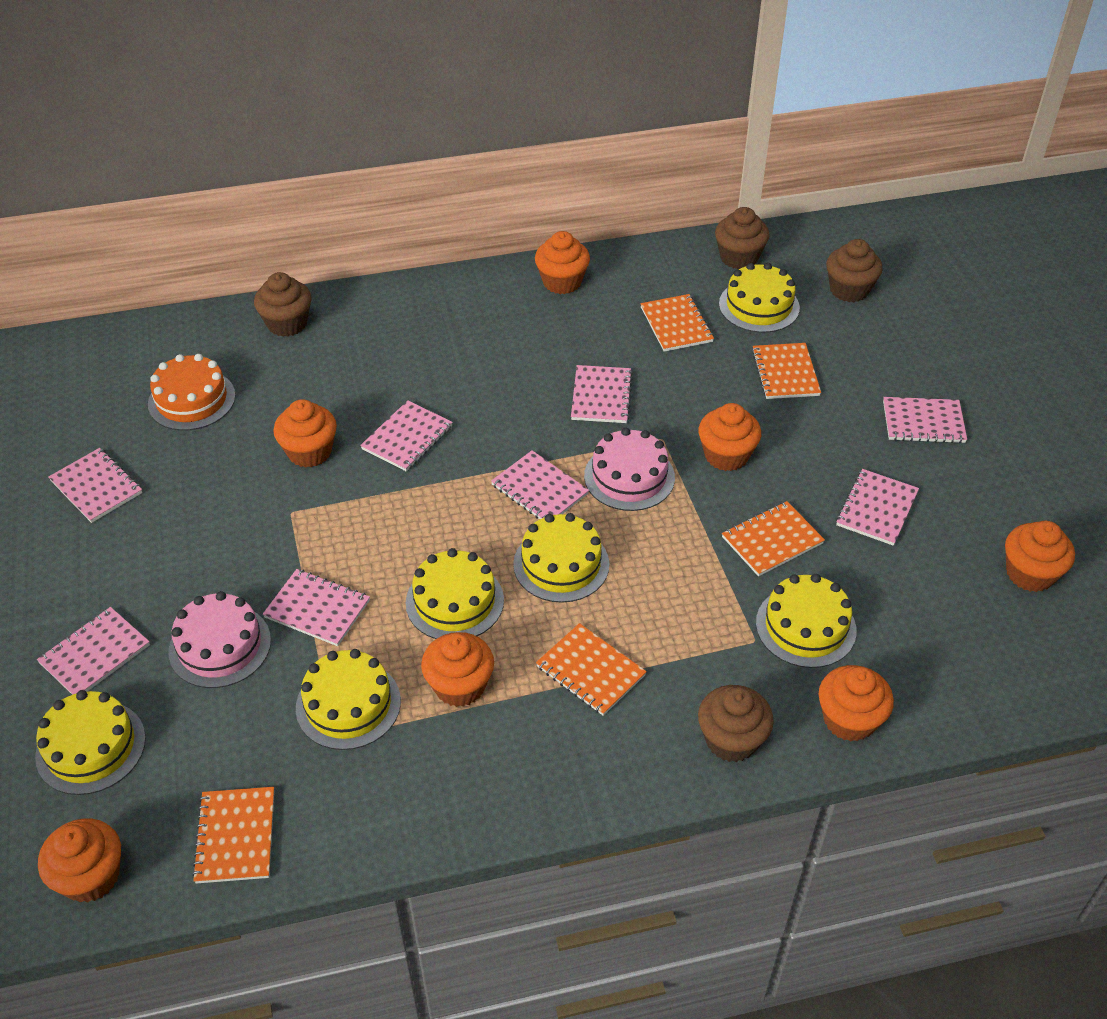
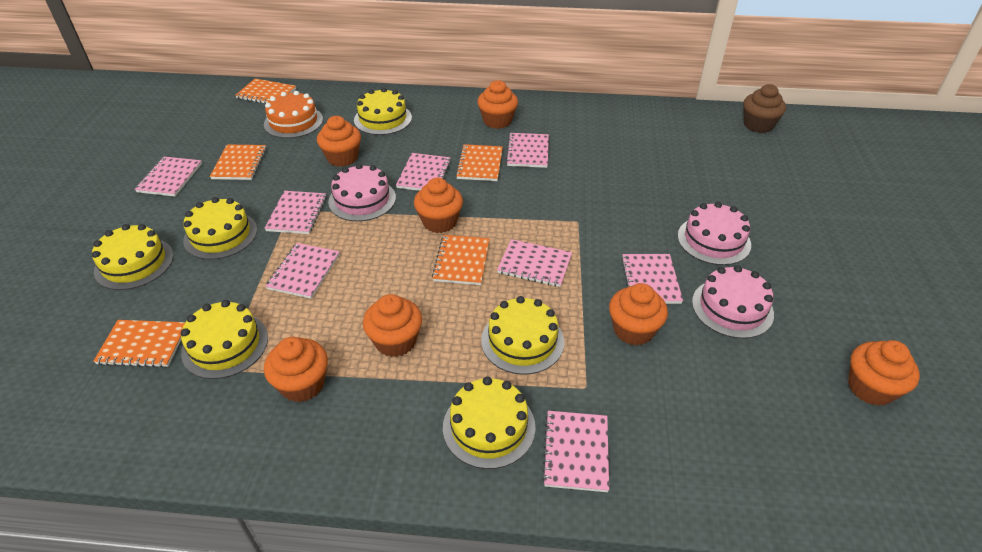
brown cupcake: 4 -> 1
pink cake: 2 -> 3

